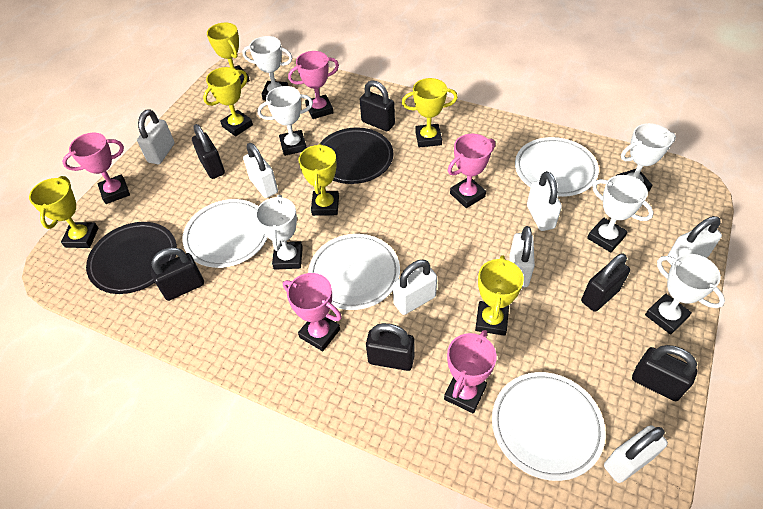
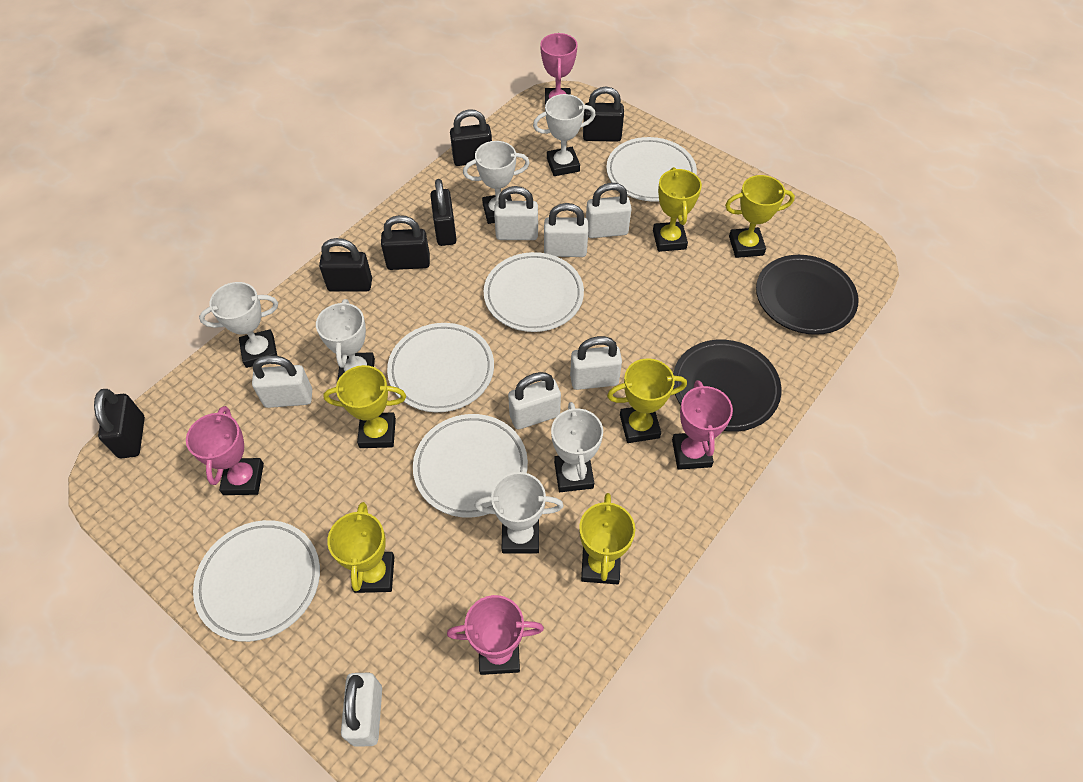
pink trophy: 5 -> 4
white plate: 4 -> 5

